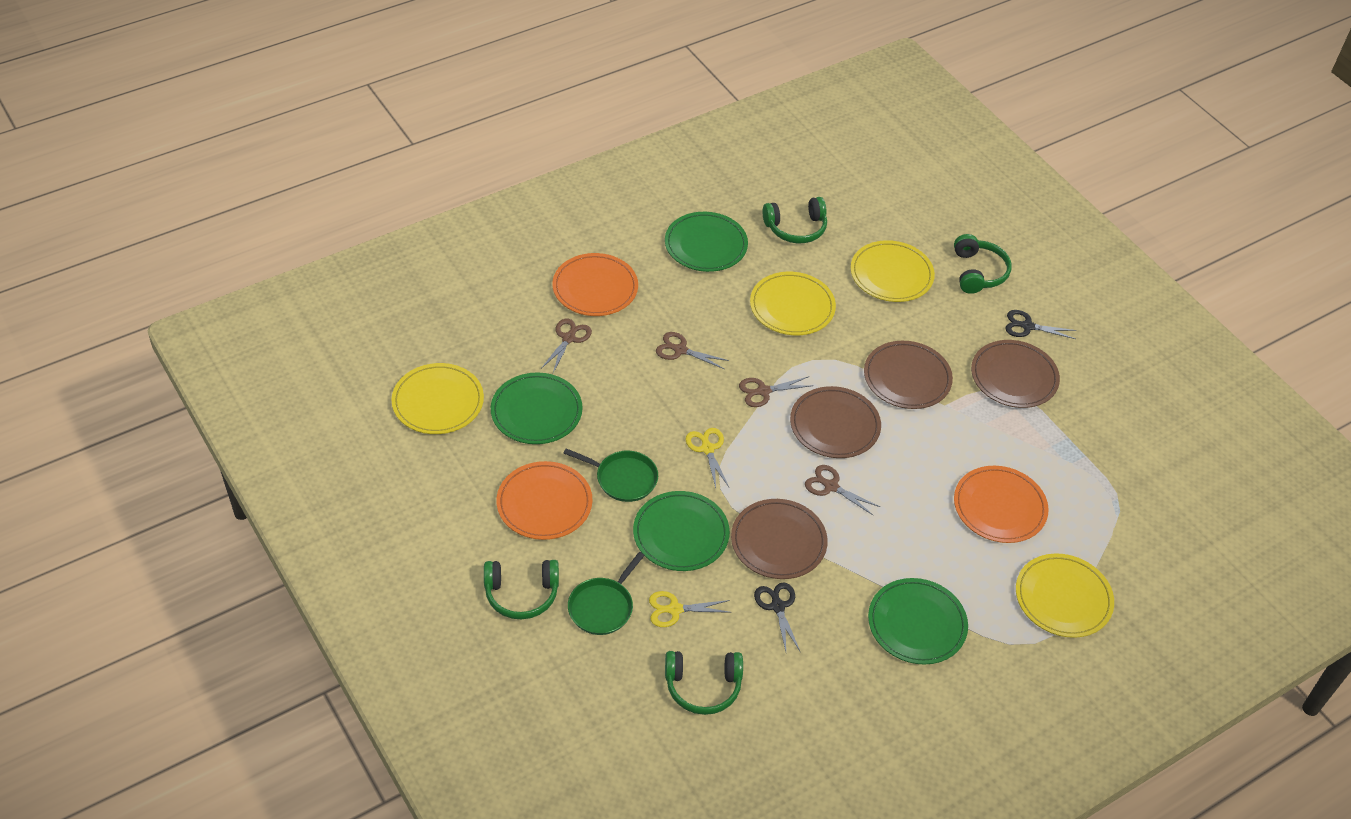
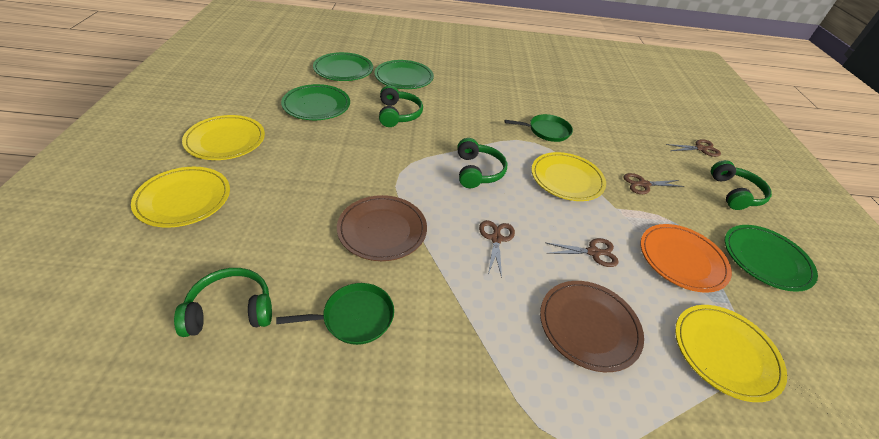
black scissors: 2 -> 0
brown plate: 4 -> 2
orange plate: 3 -> 1
yellow scissors: 2 -> 0

